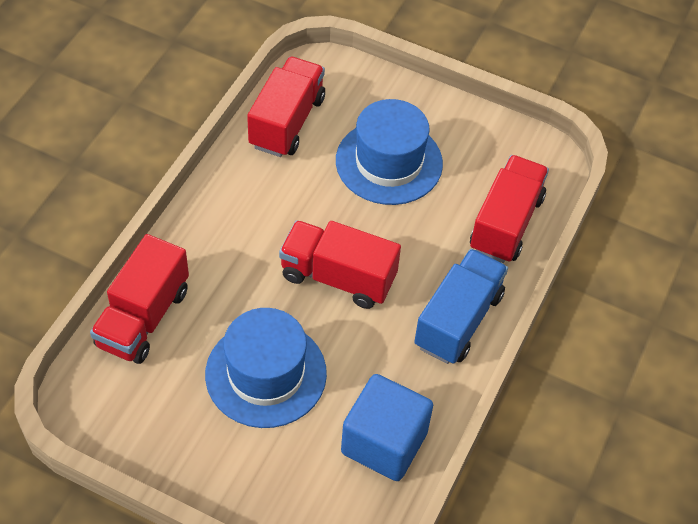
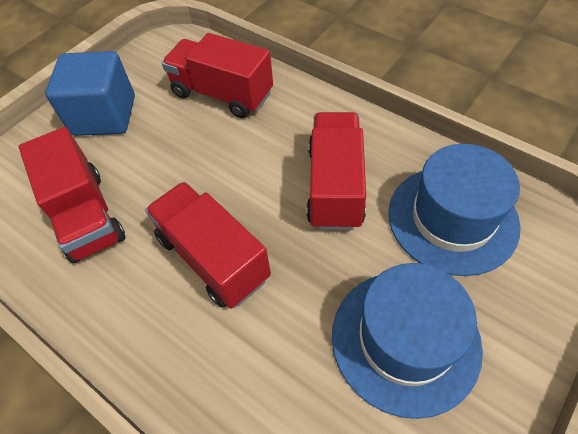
blue truck: 1 -> 0

